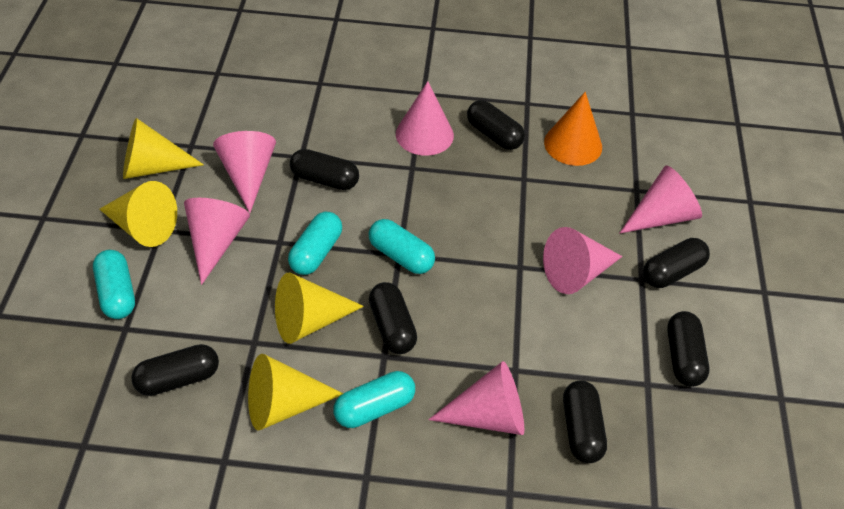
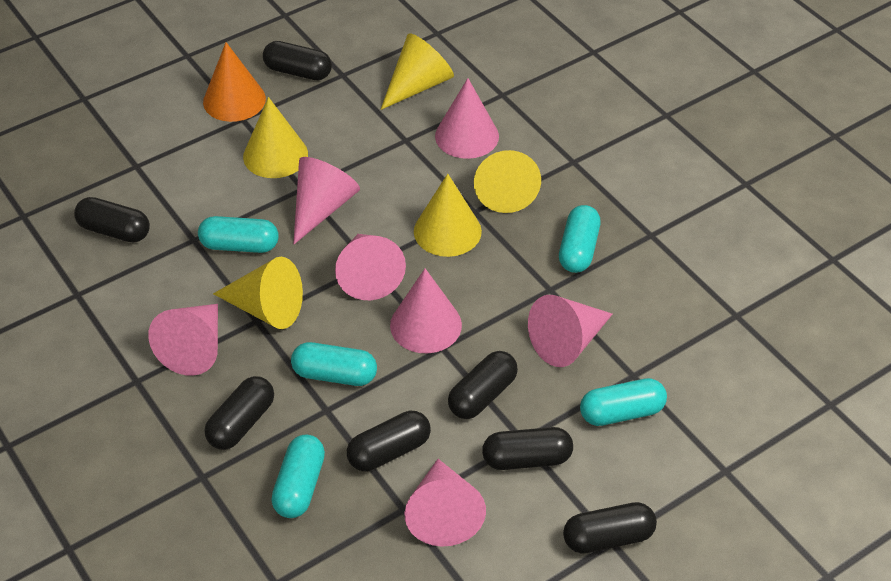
pink cone: 6 -> 7
turquoise capsule: 4 -> 5
yellow cone: 4 -> 5

